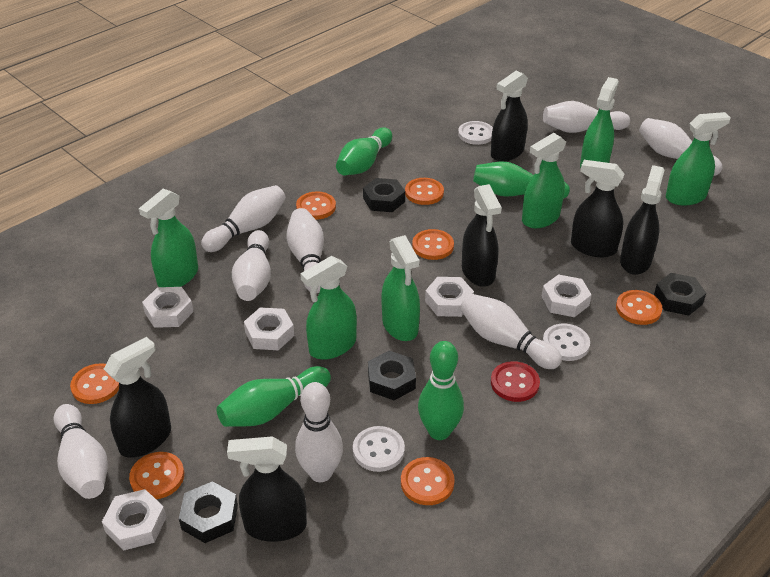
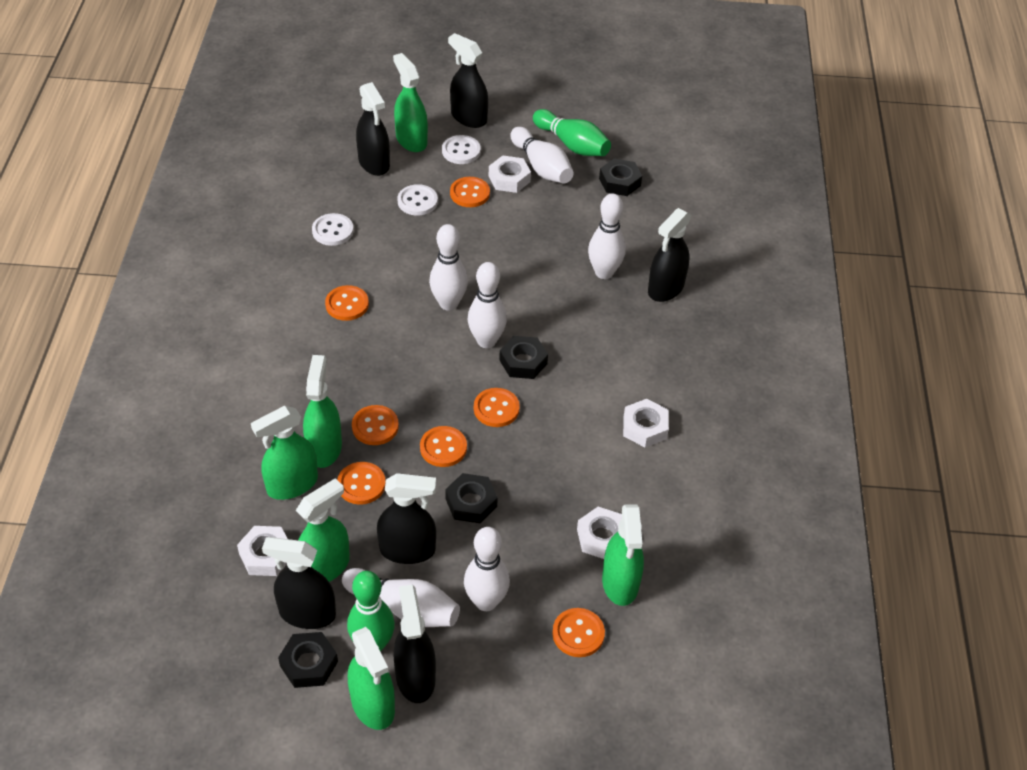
green bowling pin: 4 -> 2
red button: 1 -> 0
white bowling pin: 8 -> 6
white nut: 5 -> 4

